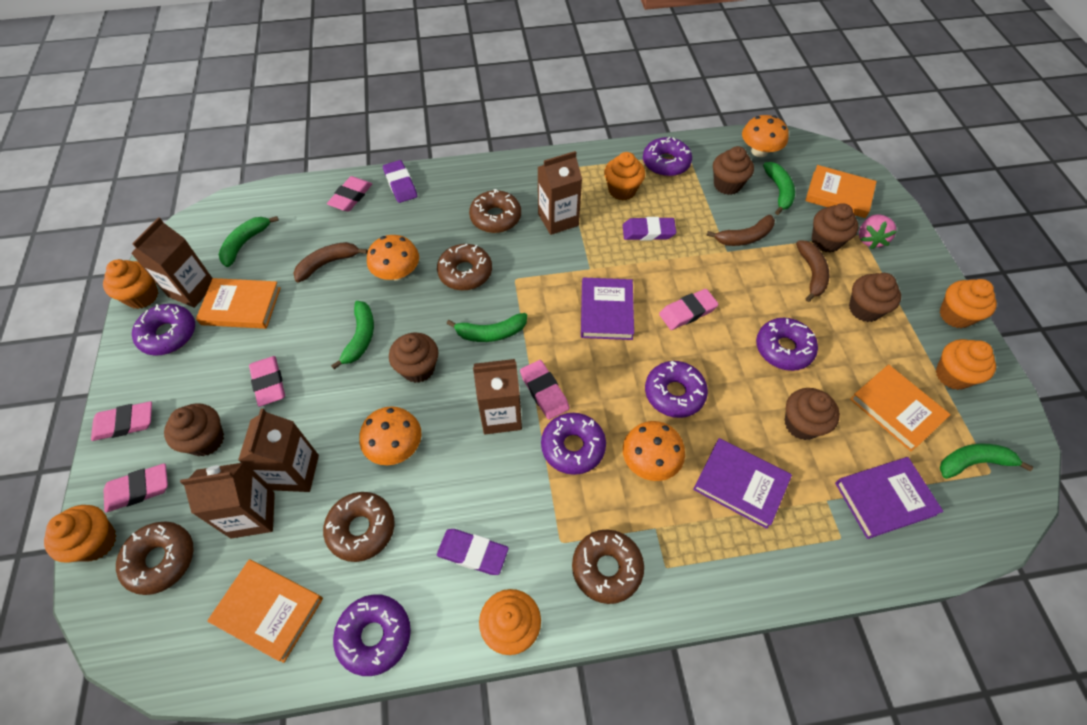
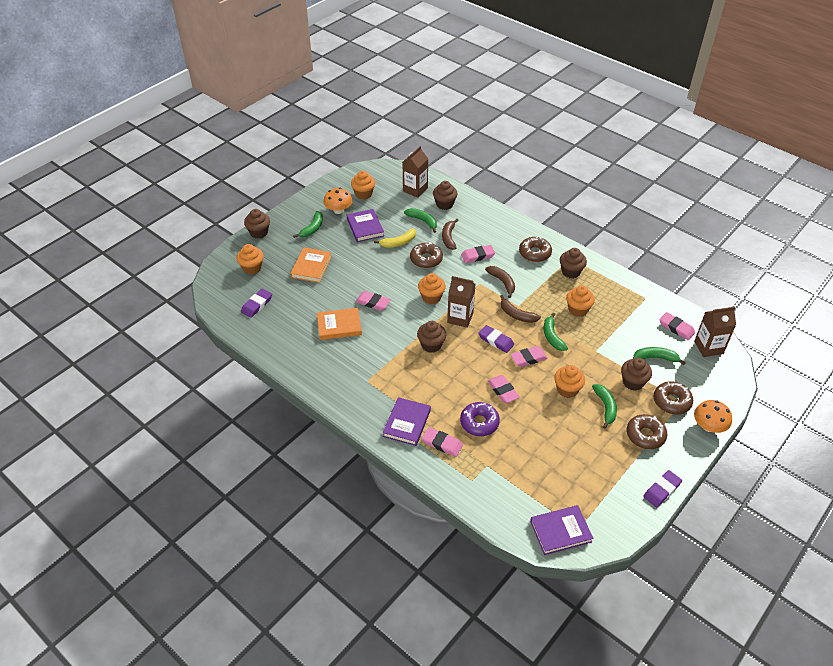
brown carton: 5 -> 3
brown cupcake: 6 -> 5
brown donut: 5 -> 4
orange book: 4 -> 2
orange cupcake: 6 -> 5
orange mushroom: 4 -> 2
pink strawberry: 1 -> 0
purple donut: 6 -> 1
yellow banana: 0 -> 1

